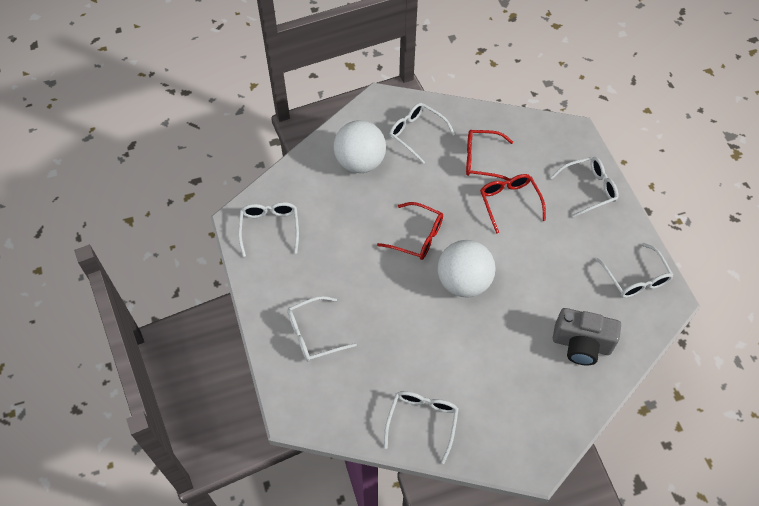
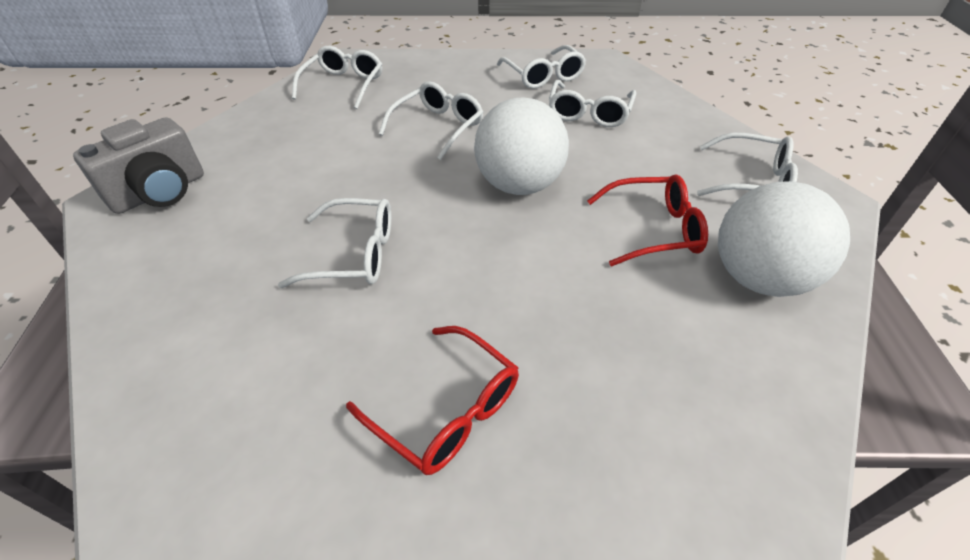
red glasses: 3 -> 2

